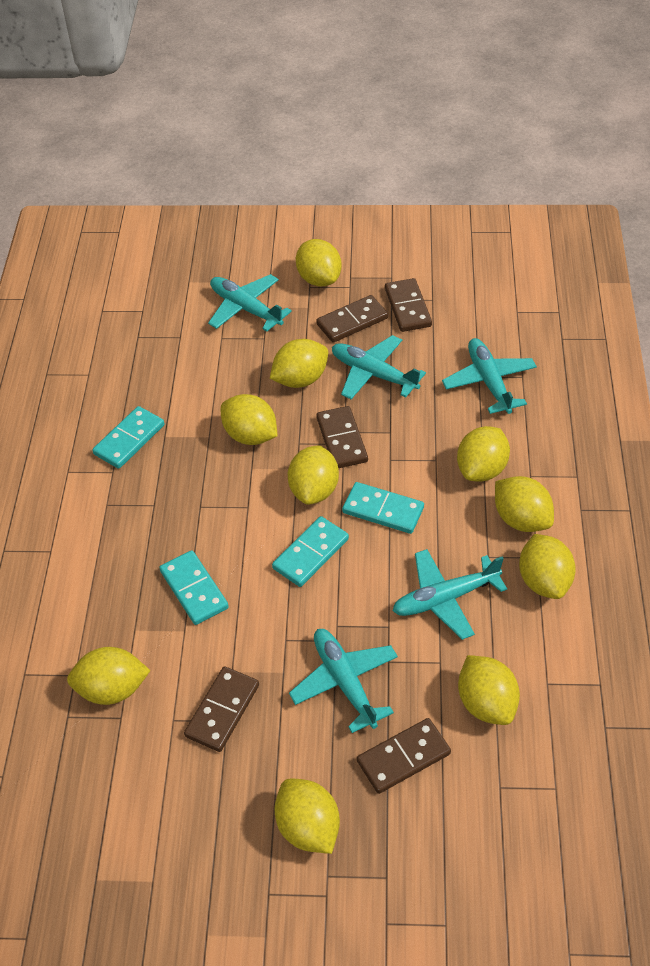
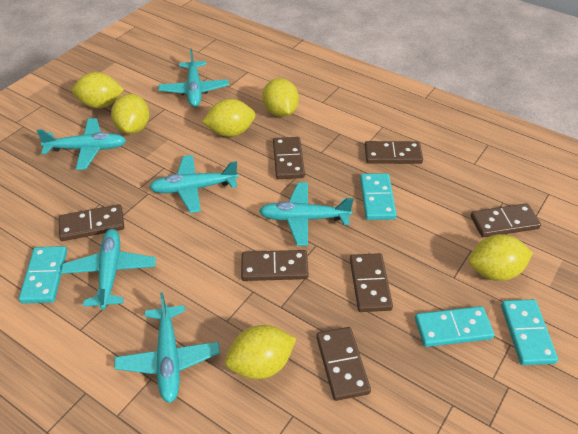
brown domino: 5 -> 7
turquoise plane: 5 -> 6
yellow lemon: 10 -> 6

